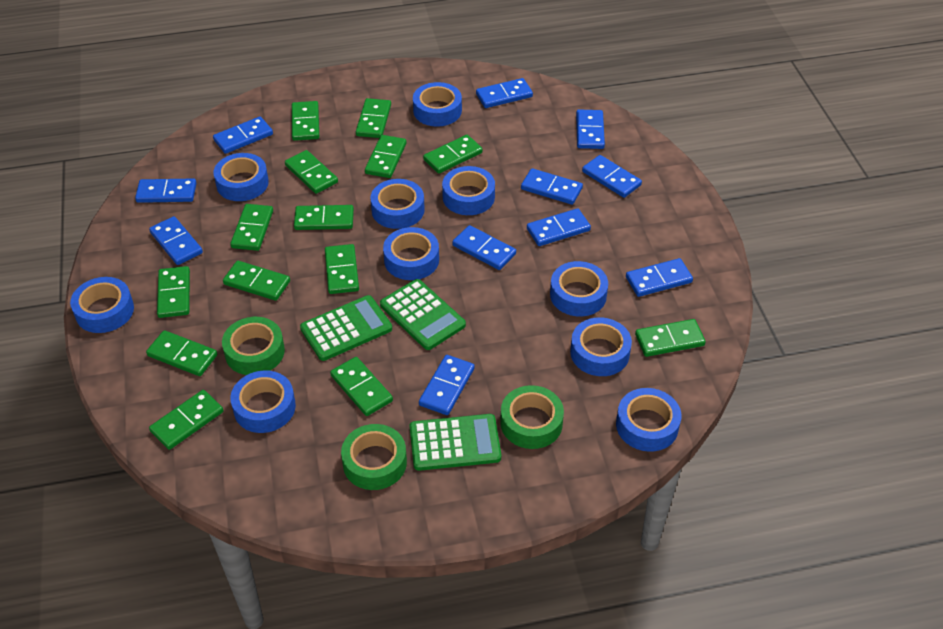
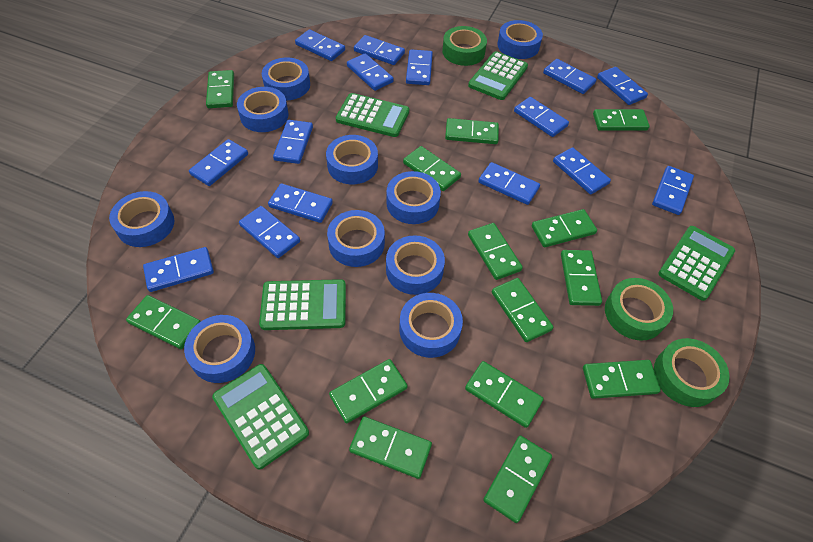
blue domino: 11 -> 15
green calculator: 3 -> 5

